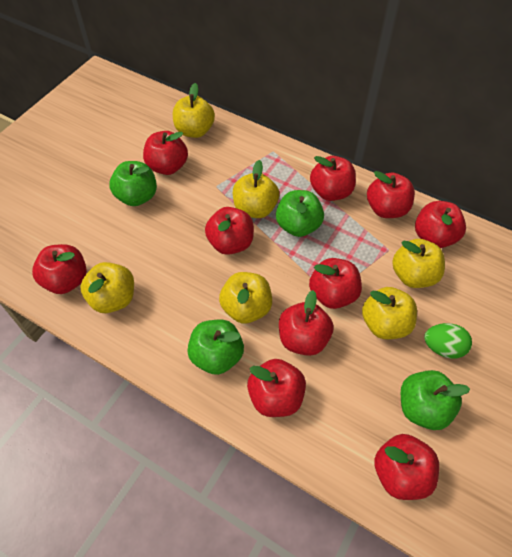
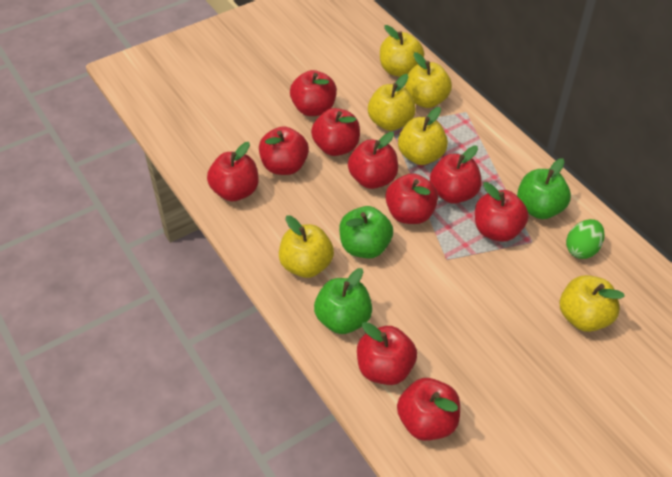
green apple: 4 -> 3

